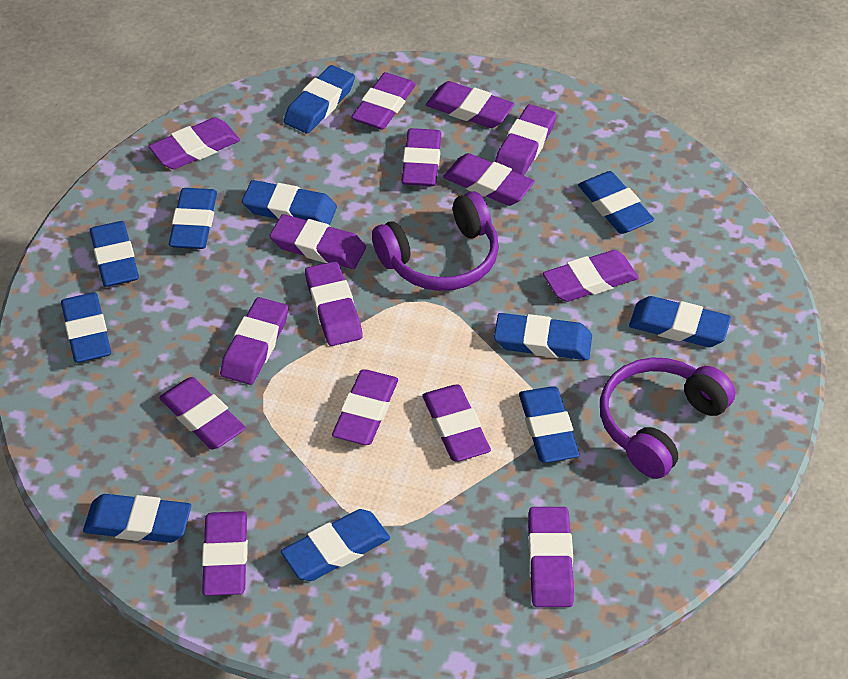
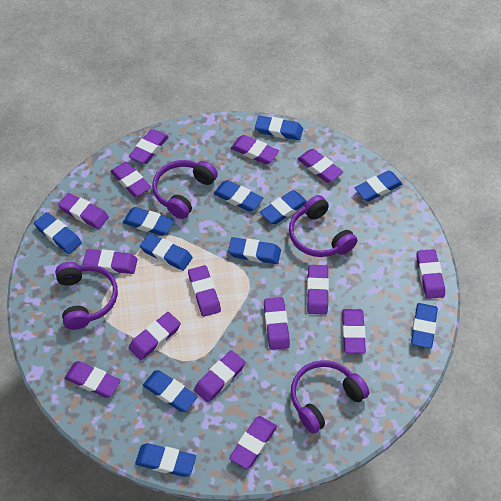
purple headphones: 2 -> 4

